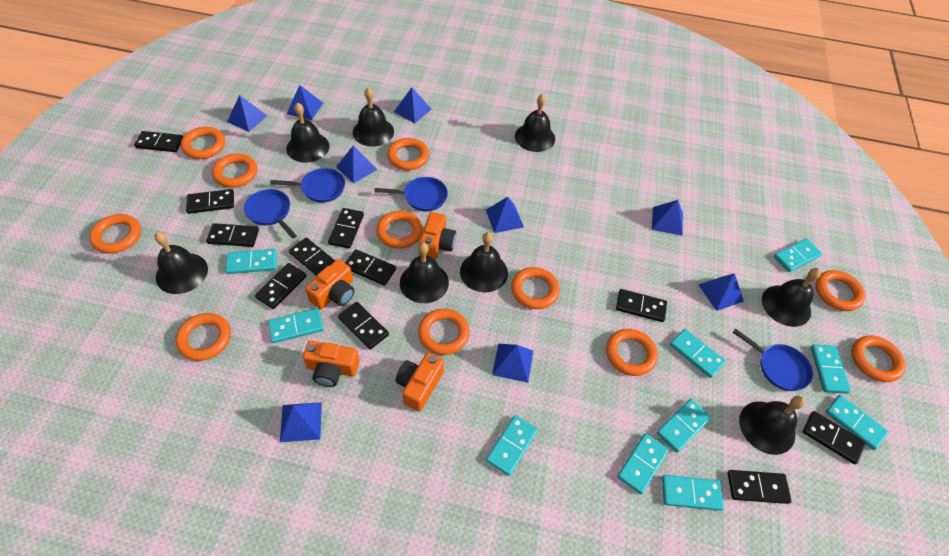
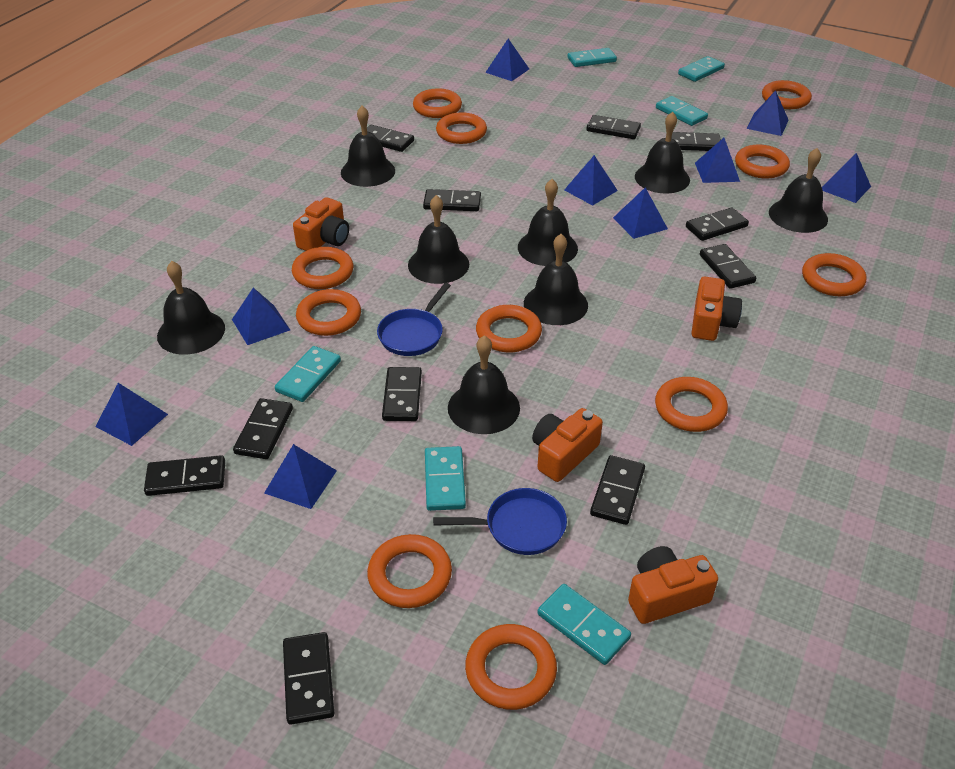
blue pan: 4 -> 2
turquoise domino: 10 -> 6

